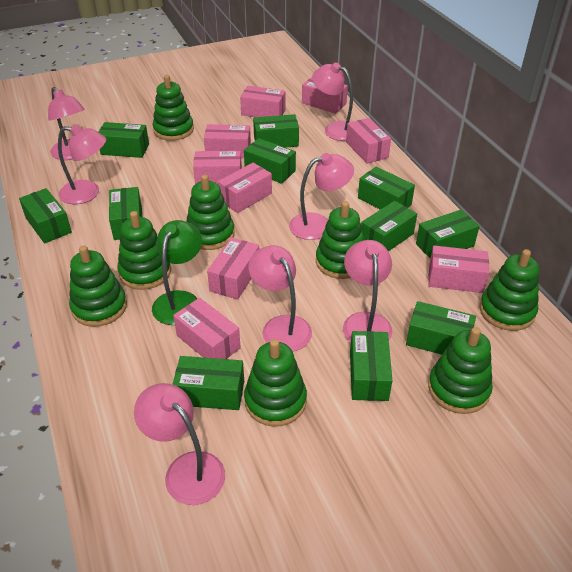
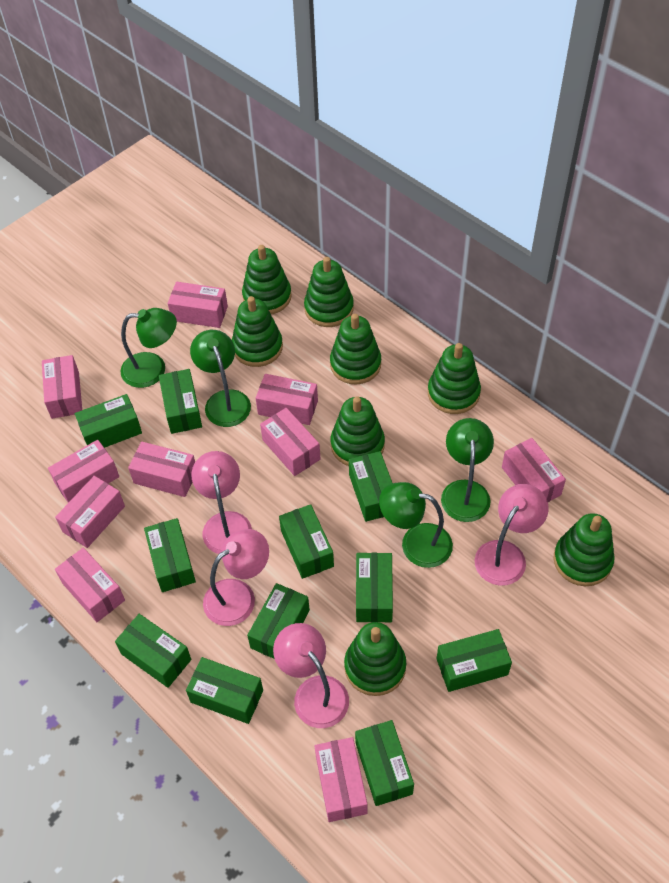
green lamp: 1 -> 4
pink box: 9 -> 10
pink lamp: 7 -> 4

